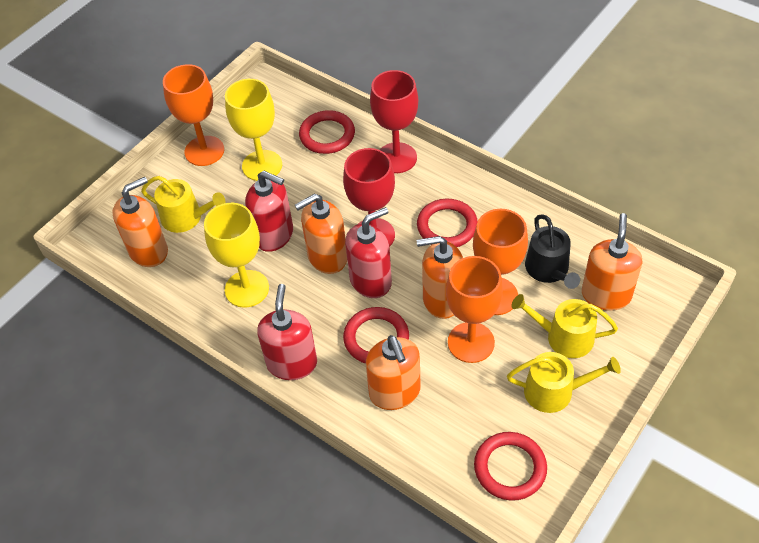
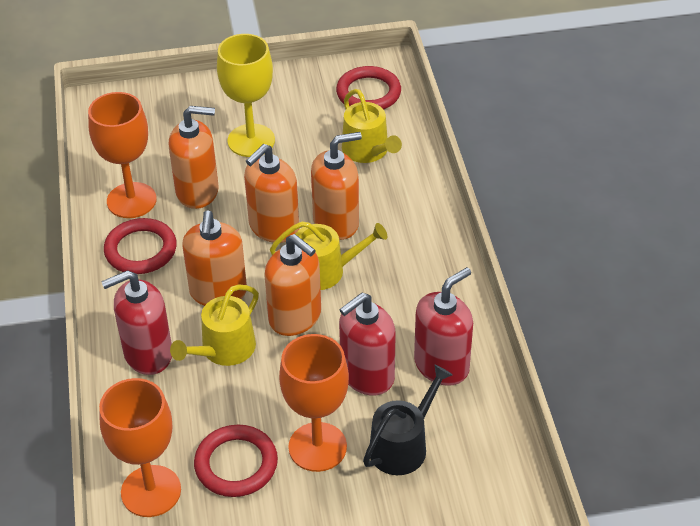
red goblet: 2 -> 0
red ring: 4 -> 3
yellow goblet: 2 -> 1

